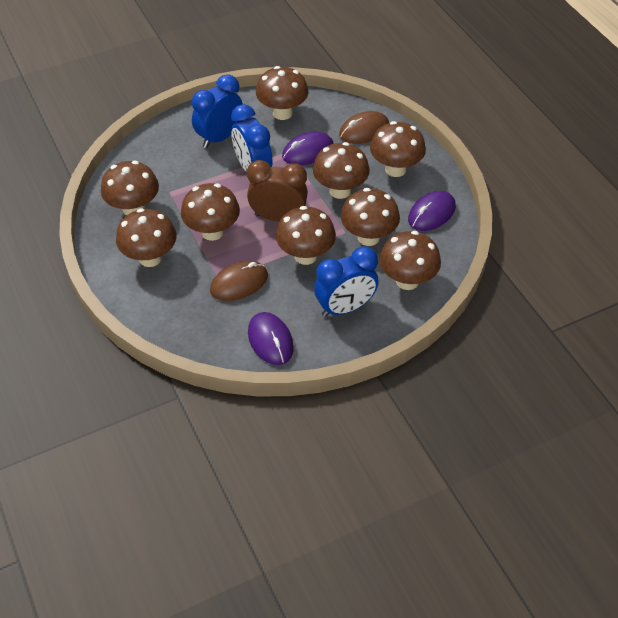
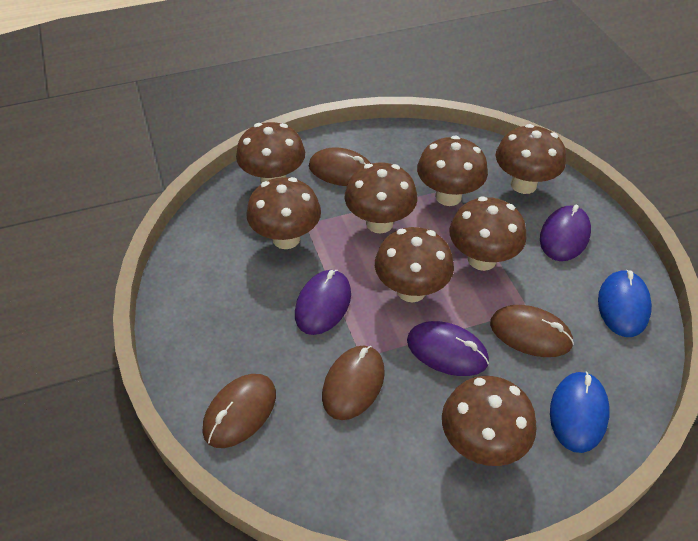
blue clock: 3 -> 0
blue mouse: 0 -> 2
brown clock: 1 -> 0
brown mouse: 2 -> 4
brown mushroom: 9 -> 8

